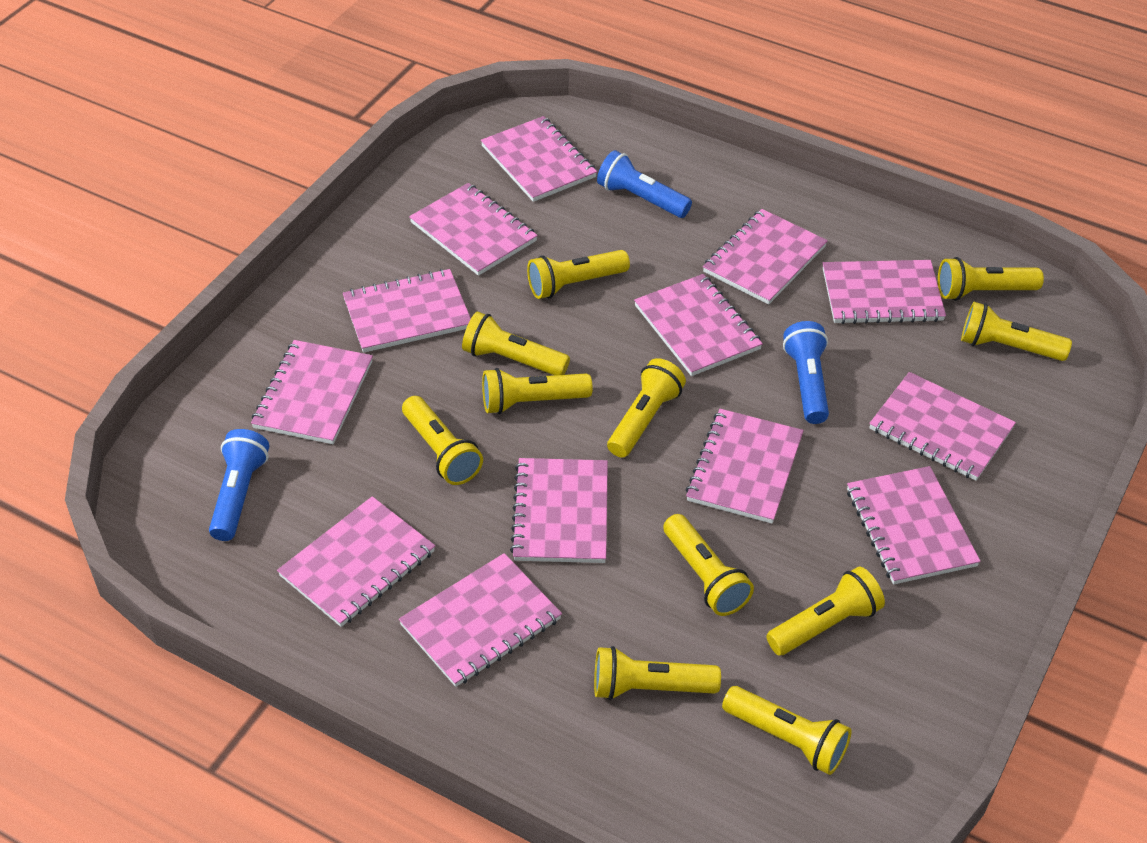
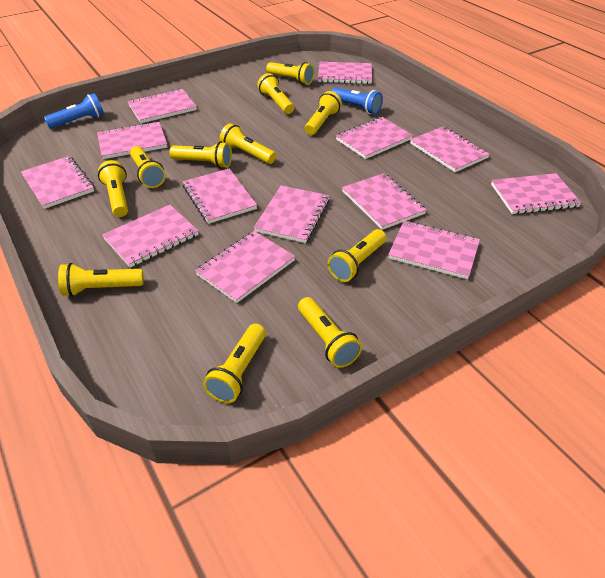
blue flashlight: 3 -> 2

